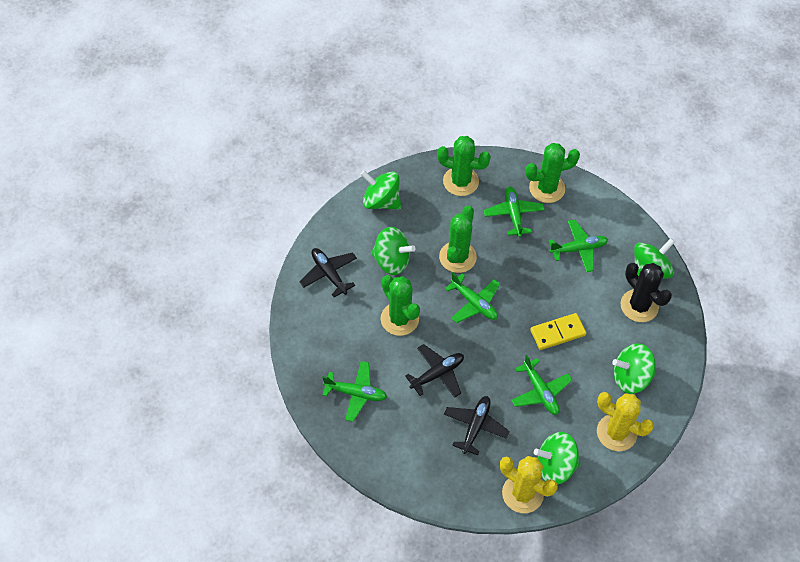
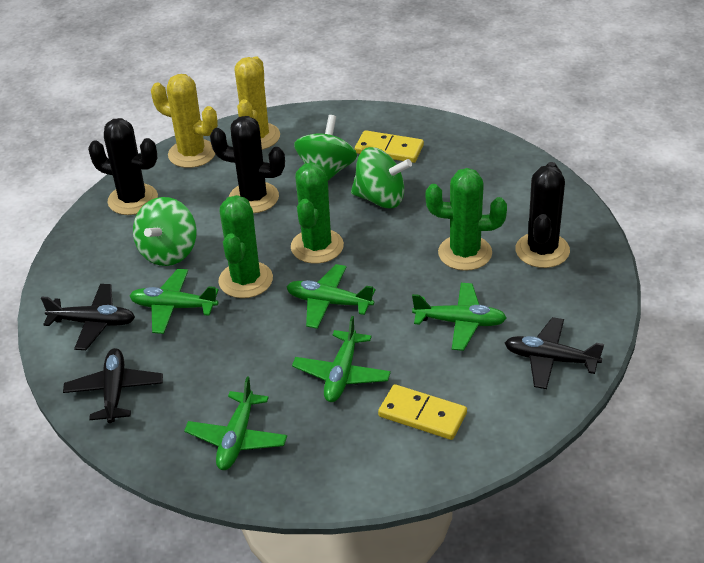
black cactus: 1 -> 3
green cactus: 4 -> 3
green spinning top: 5 -> 3
yellow domino: 1 -> 2

